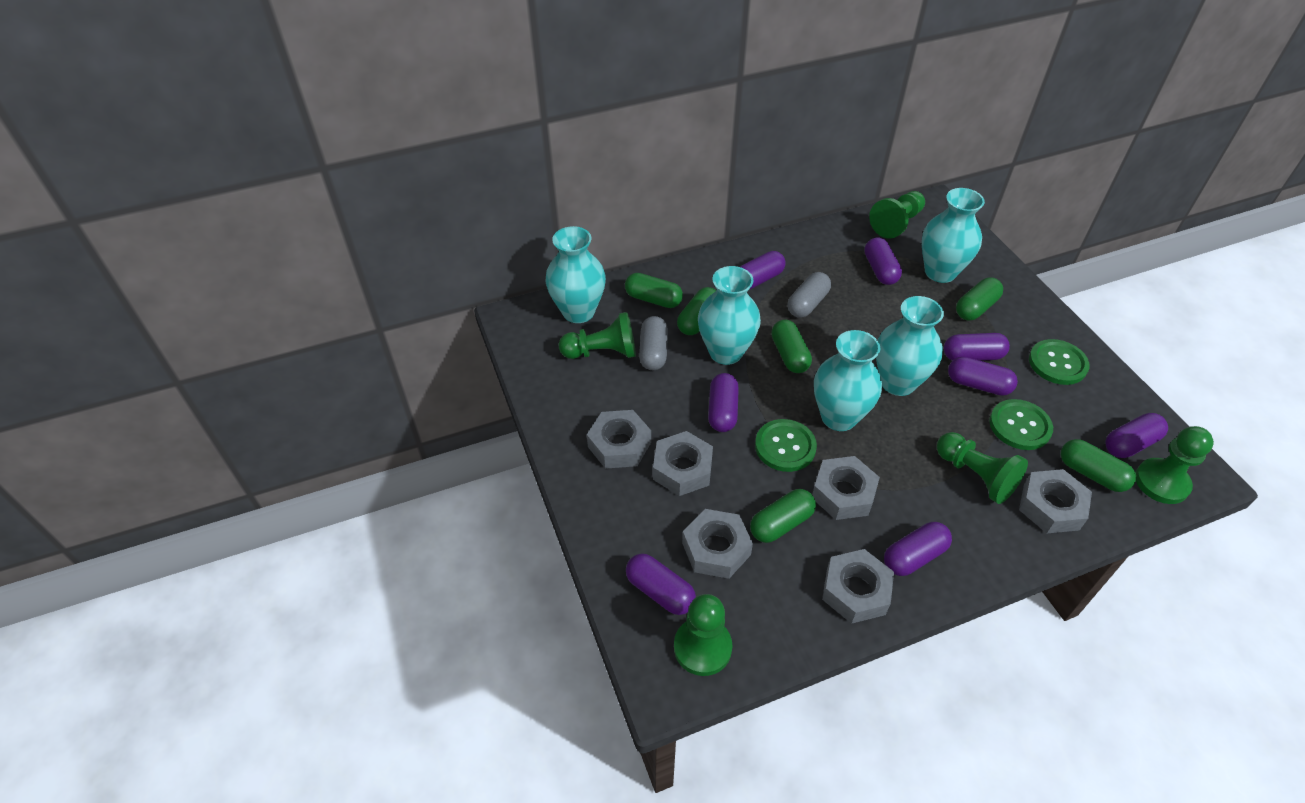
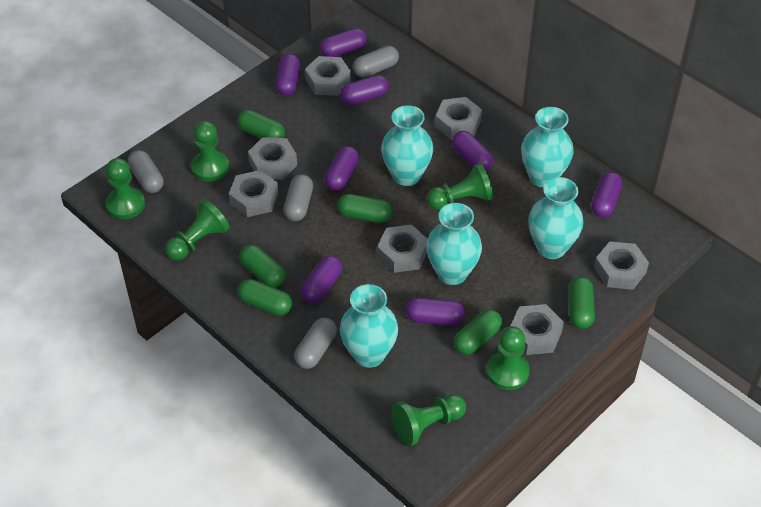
green button: 3 -> 0
green pawn: 5 -> 6
grey capsule: 2 -> 4
grey nut: 6 -> 7

